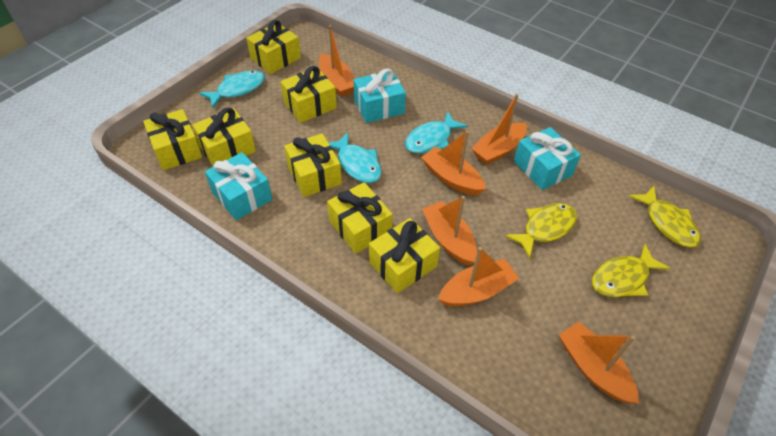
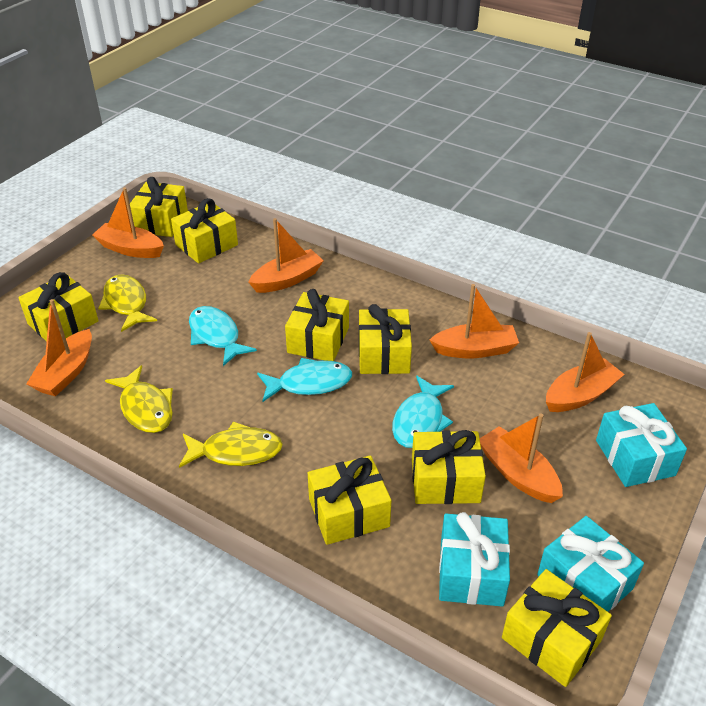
yellow gift: 7 -> 8

